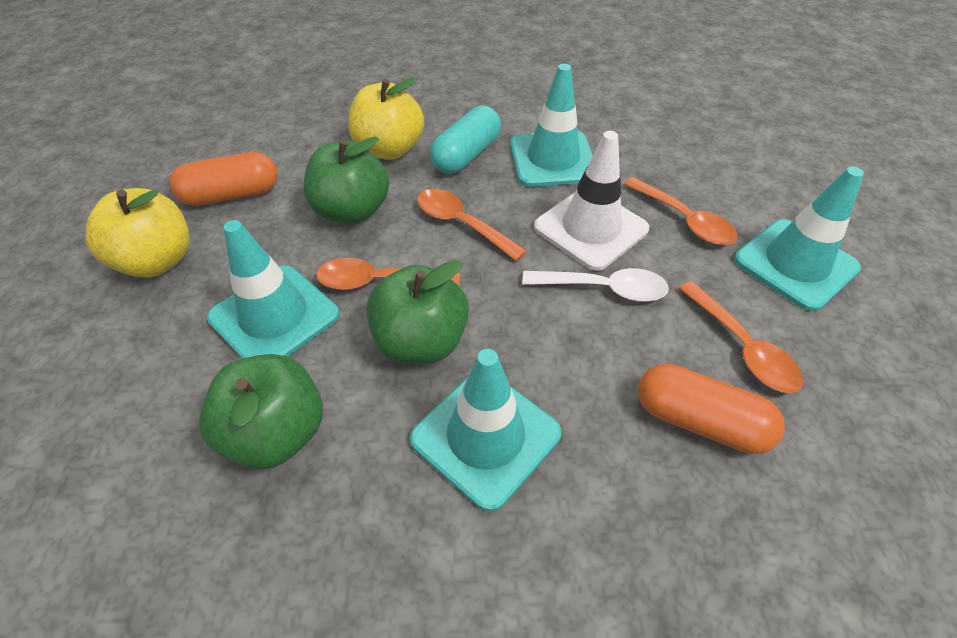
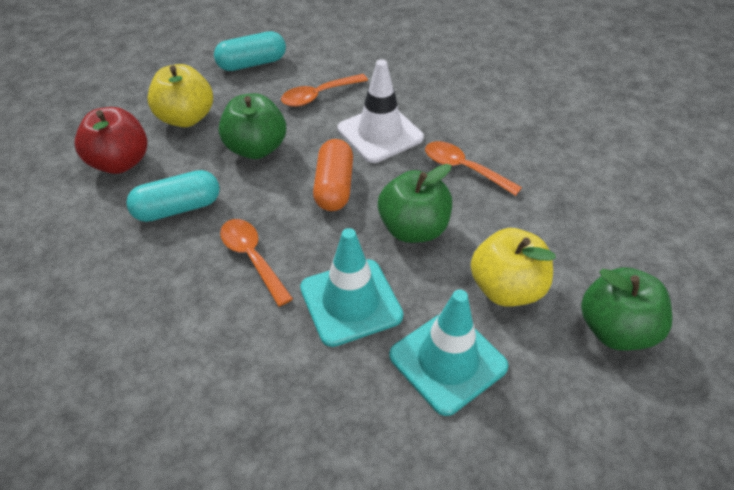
orange capsule: 2 -> 1
orange spoon: 4 -> 3
red apple: 0 -> 1
turquoise capsule: 1 -> 2
turquoise traffic cone: 4 -> 2
white spoon: 1 -> 0

